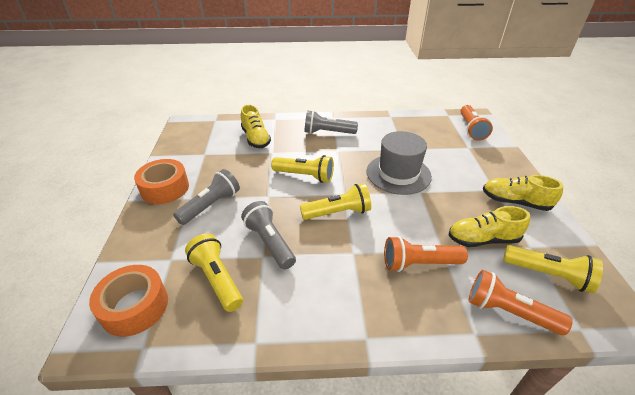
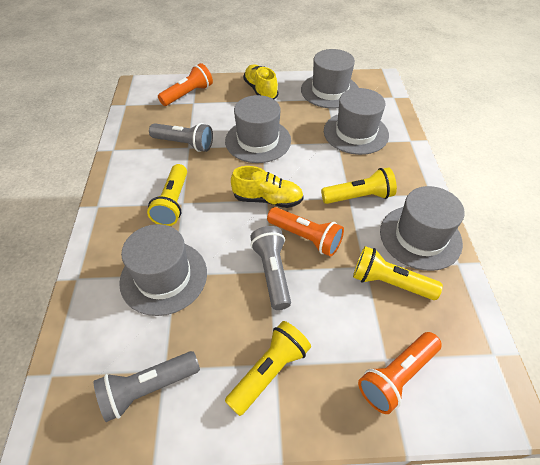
grey hat: 1 -> 5
orange tape: 2 -> 0
yellow shoe: 3 -> 2

